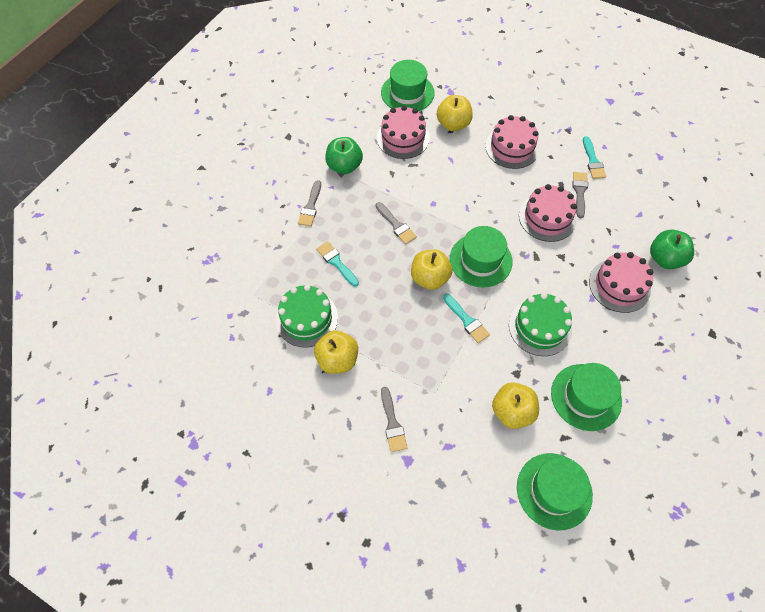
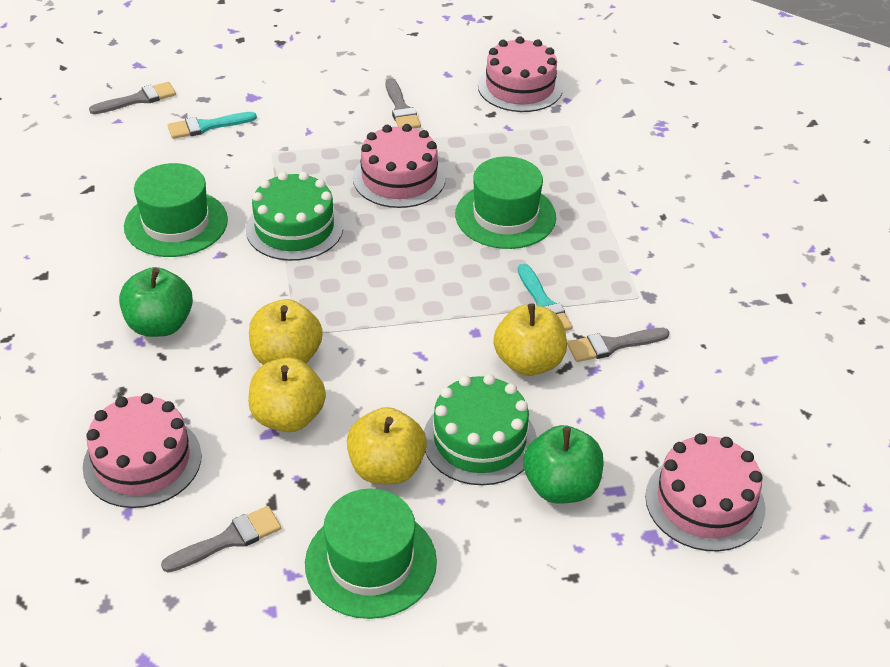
green hat: 4 -> 3
turquoise brush: 3 -> 2

